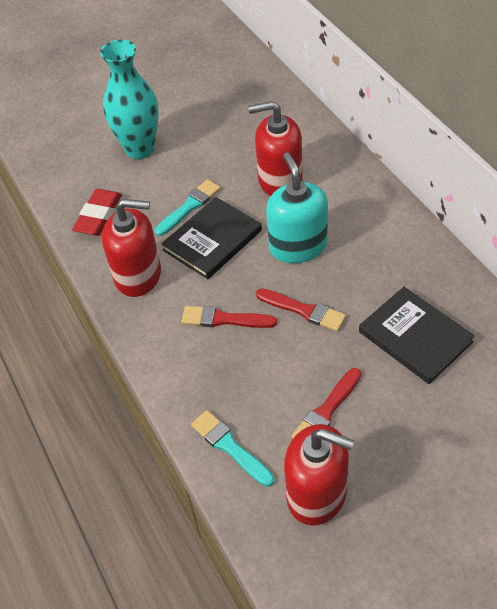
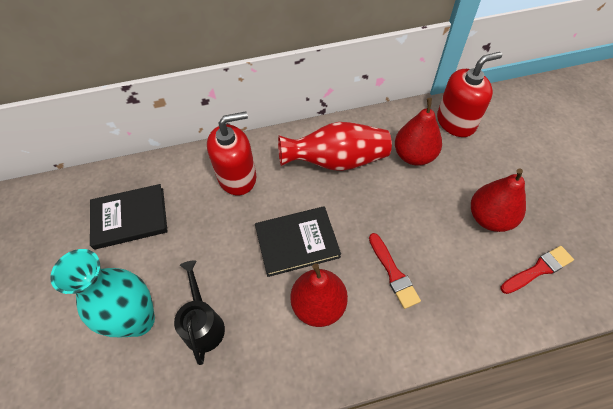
black watering can: 0 -> 1
red brush: 3 -> 2
red eraser: 1 -> 0
red pear: 0 -> 3
red soap dispenser: 3 -> 2
red vase: 0 -> 1
turquoise brush: 2 -> 0
turquoise soap dispenser: 1 -> 0

